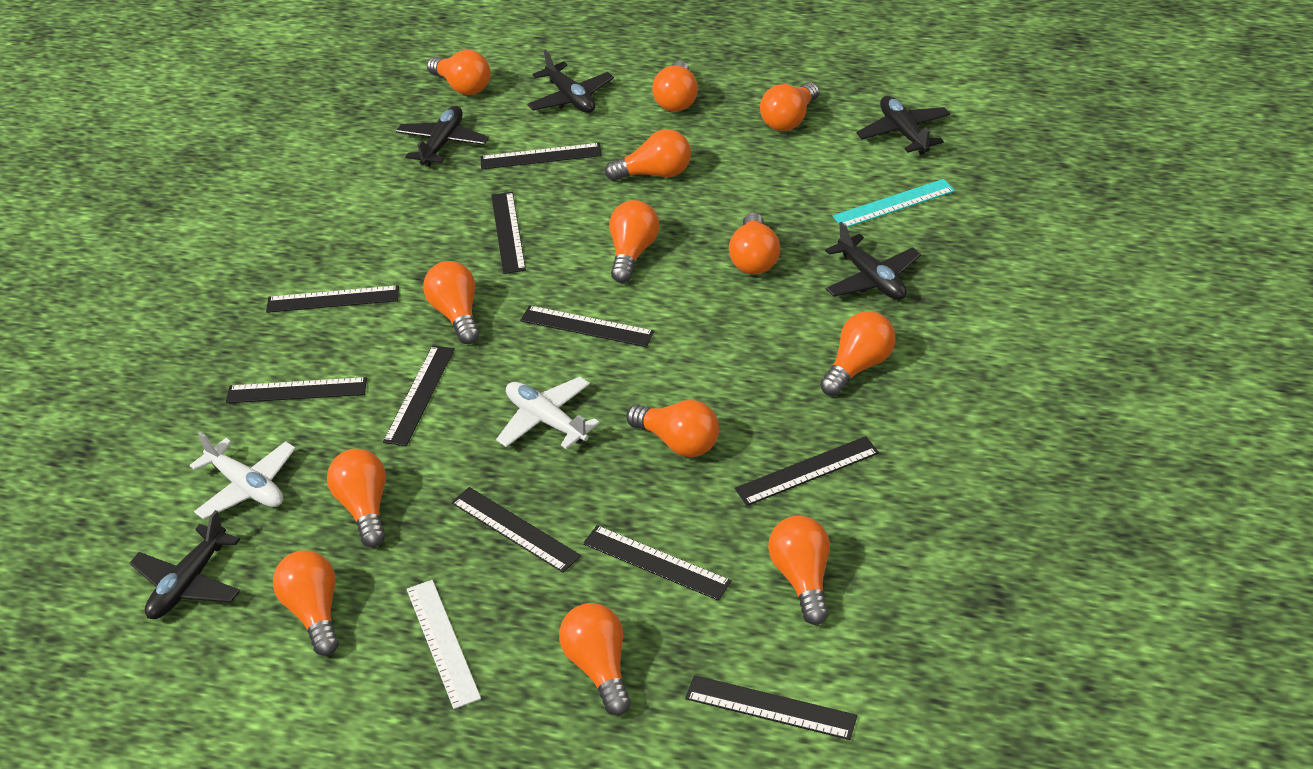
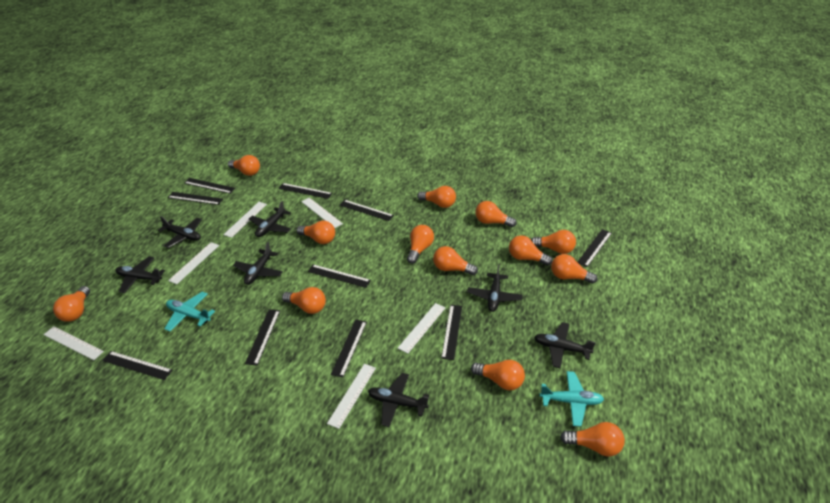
black plane: 5 -> 7
turquoise plane: 0 -> 2
turquoise ruler: 1 -> 0
white plane: 2 -> 0
white ruler: 1 -> 6

